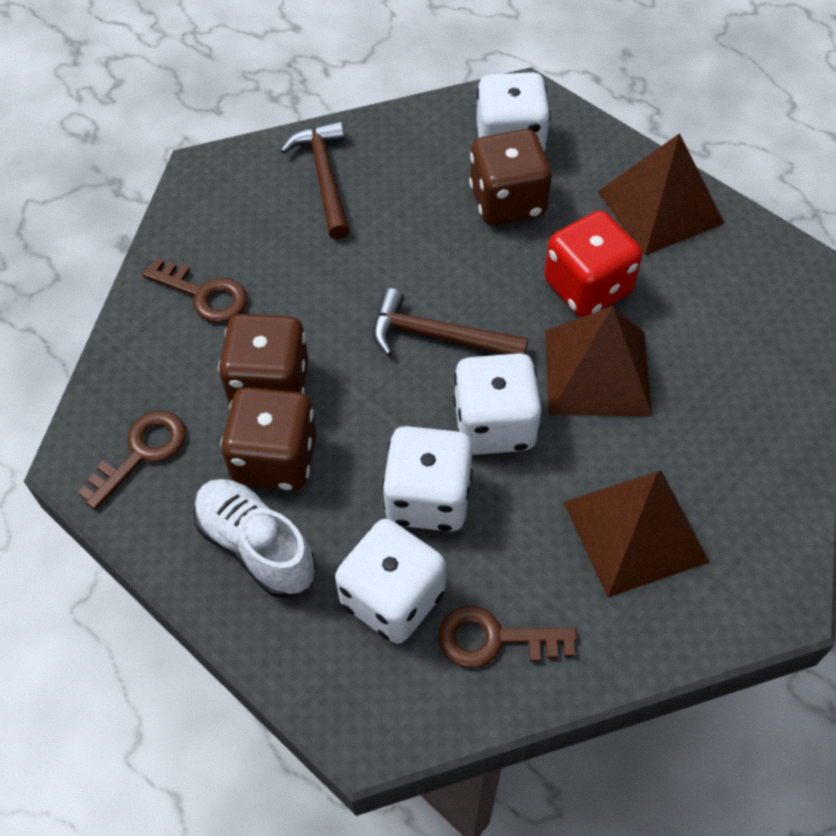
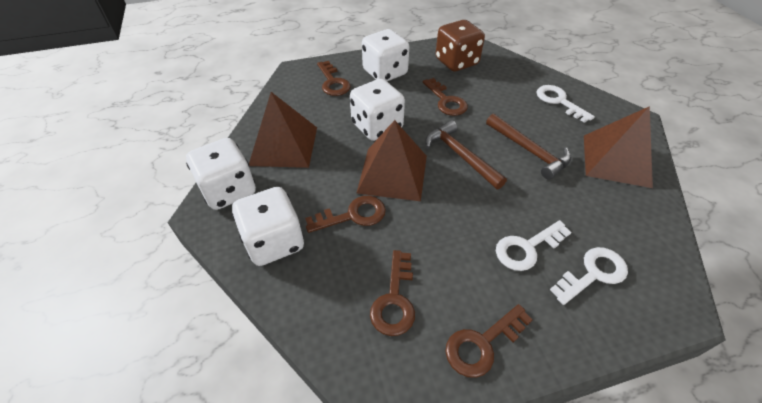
brown dice: 3 -> 1
brown key: 3 -> 5
red dice: 1 -> 0
white key: 0 -> 3
white shoe: 1 -> 0

